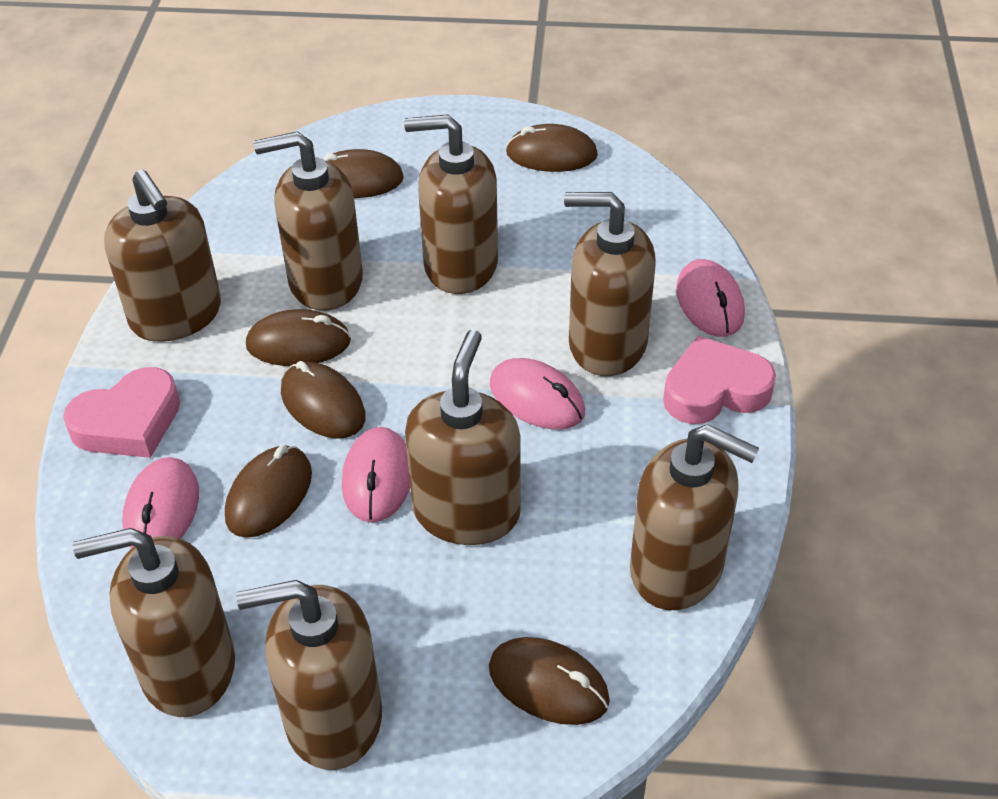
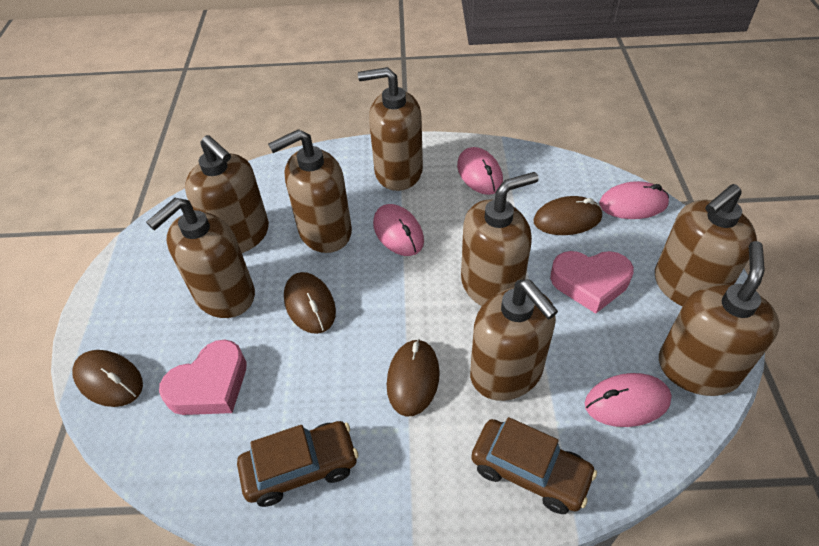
brown car: 0 -> 2
brown mouse: 6 -> 4

